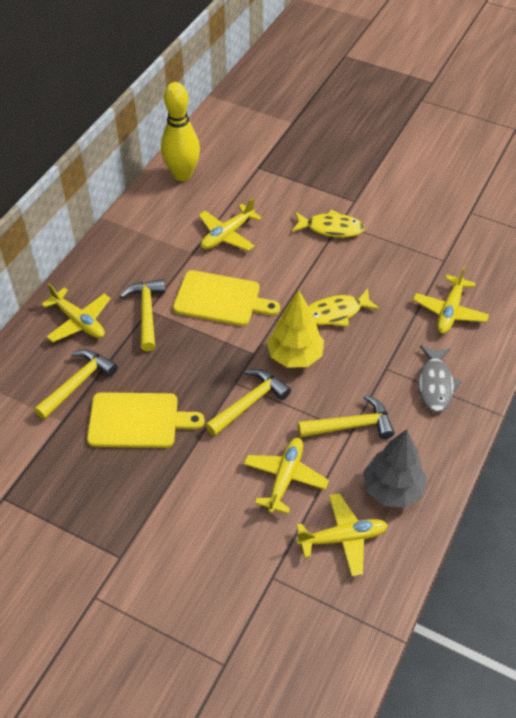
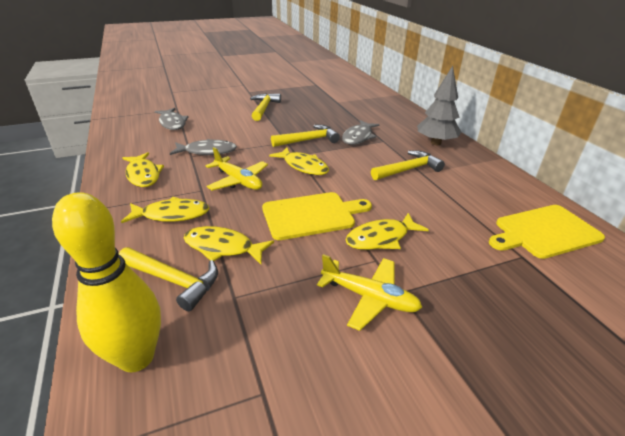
grey fish: 1 -> 3
yellow fish: 2 -> 5
yellow plane: 5 -> 2
yellow tree: 1 -> 0

